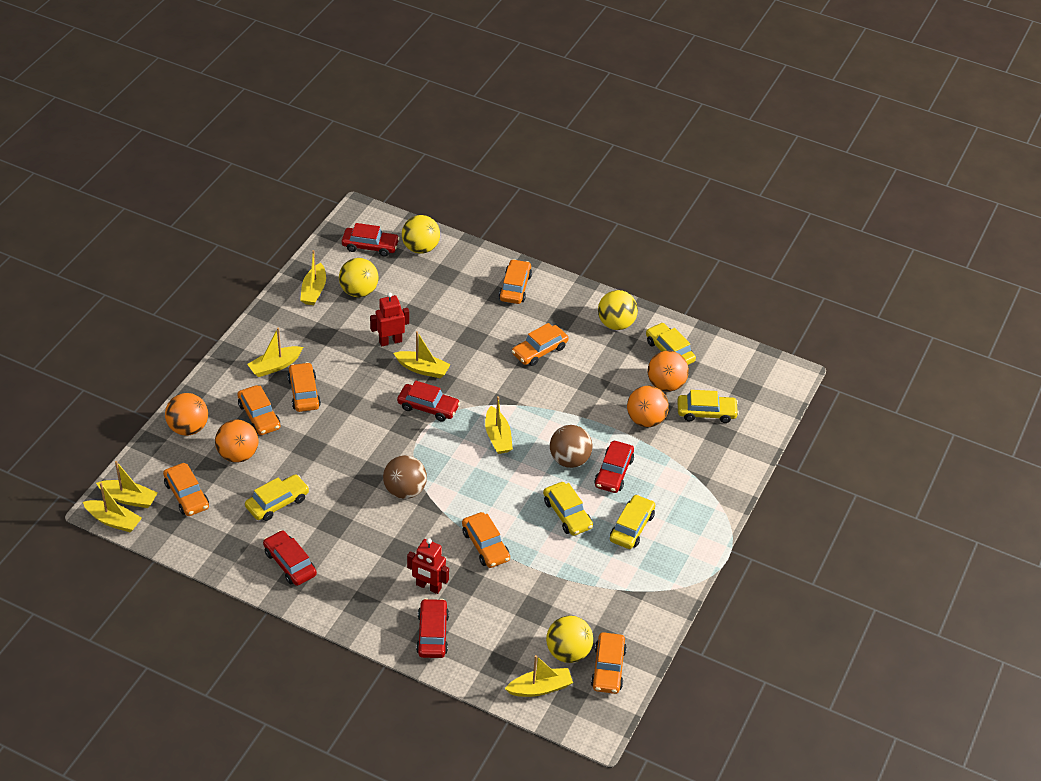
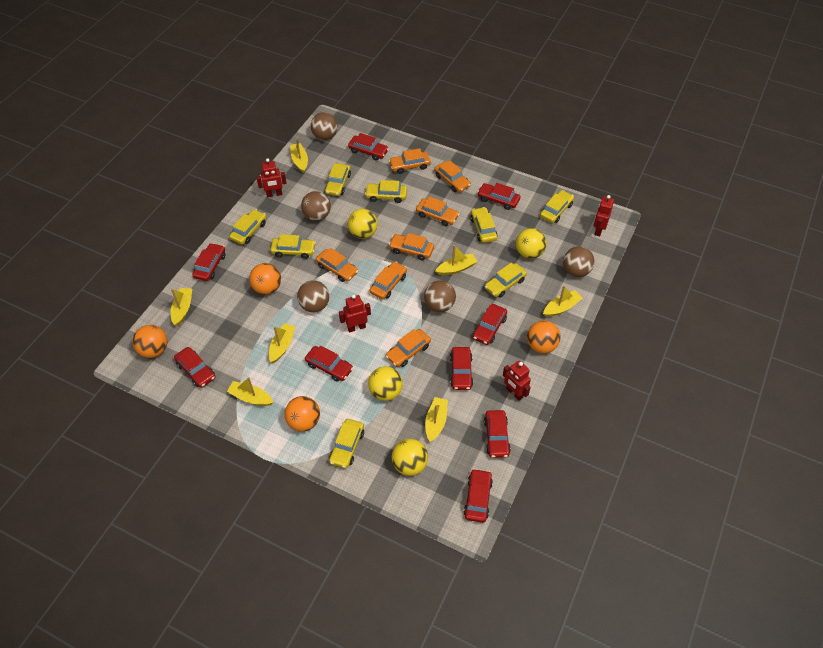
brown ball: 2 -> 5
red car: 5 -> 9
red robot: 2 -> 4
yellow car: 5 -> 8

